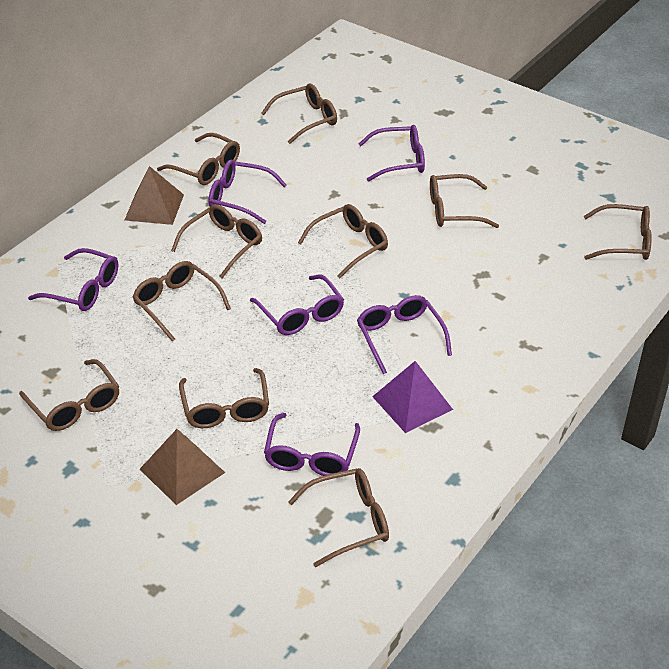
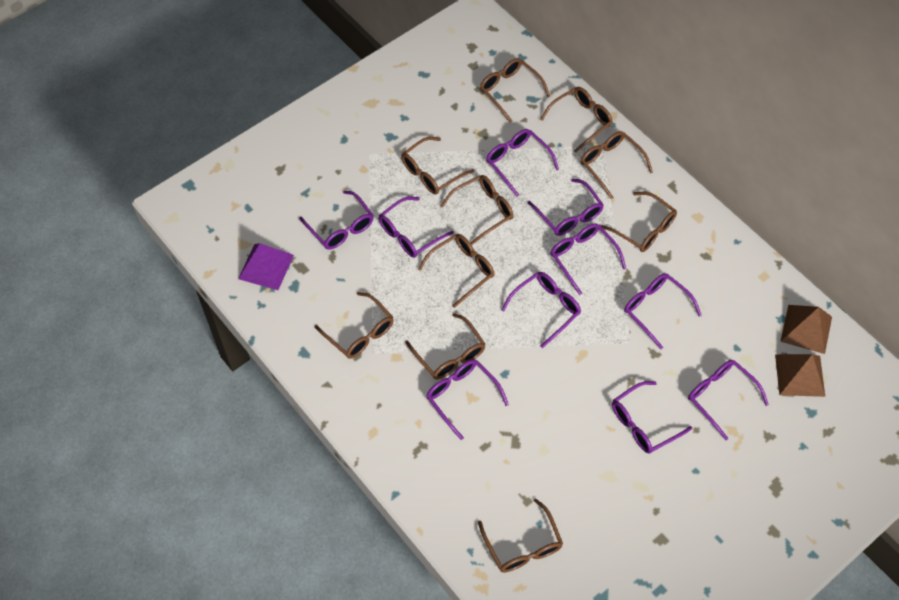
purple glasses: 6 -> 10

